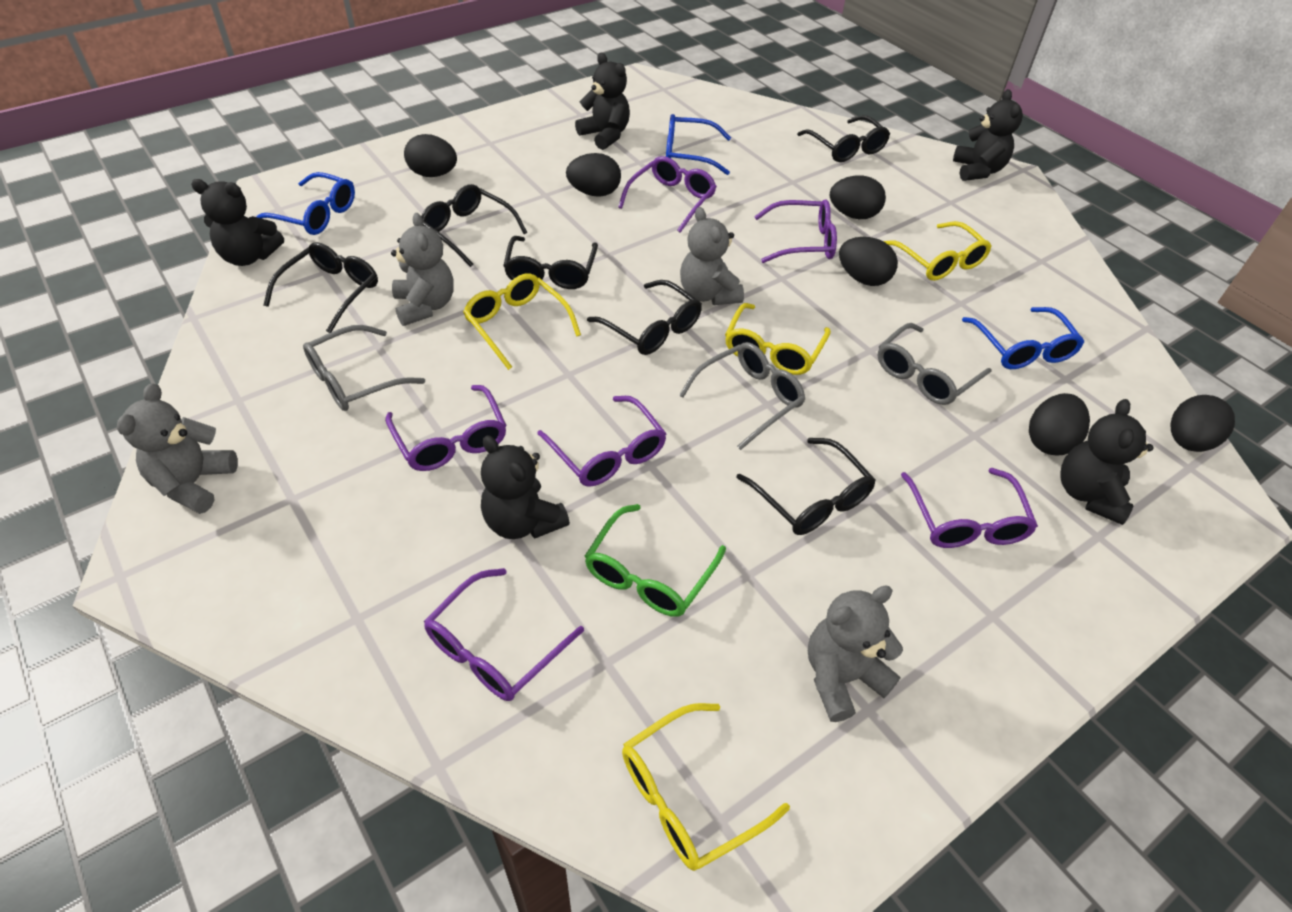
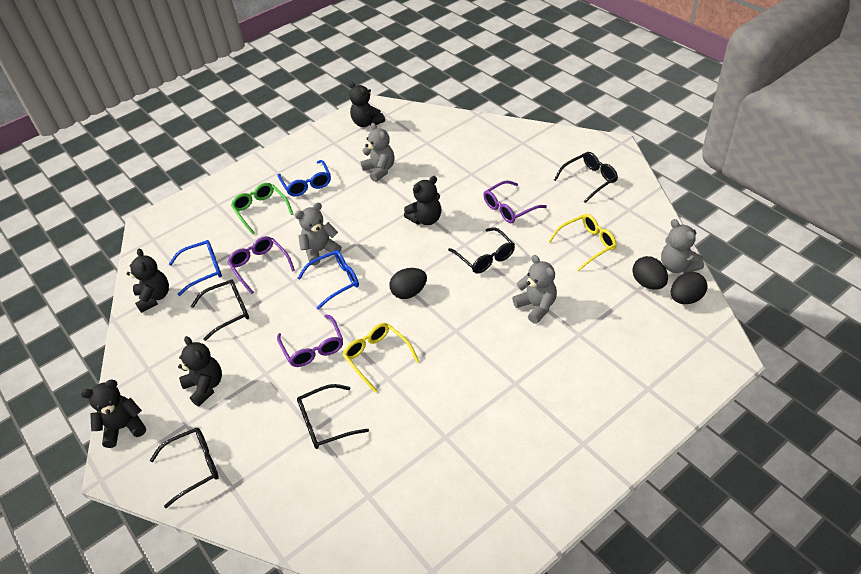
black egg: 6 -> 3
black glasses: 6 -> 5
grey glasses: 3 -> 0
purple glasses: 6 -> 3
yellow glasses: 4 -> 2

